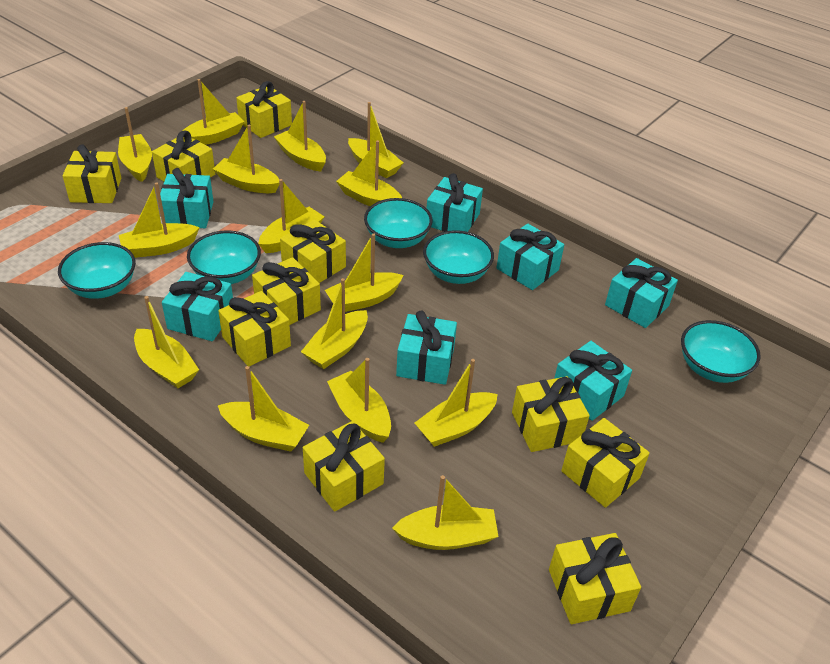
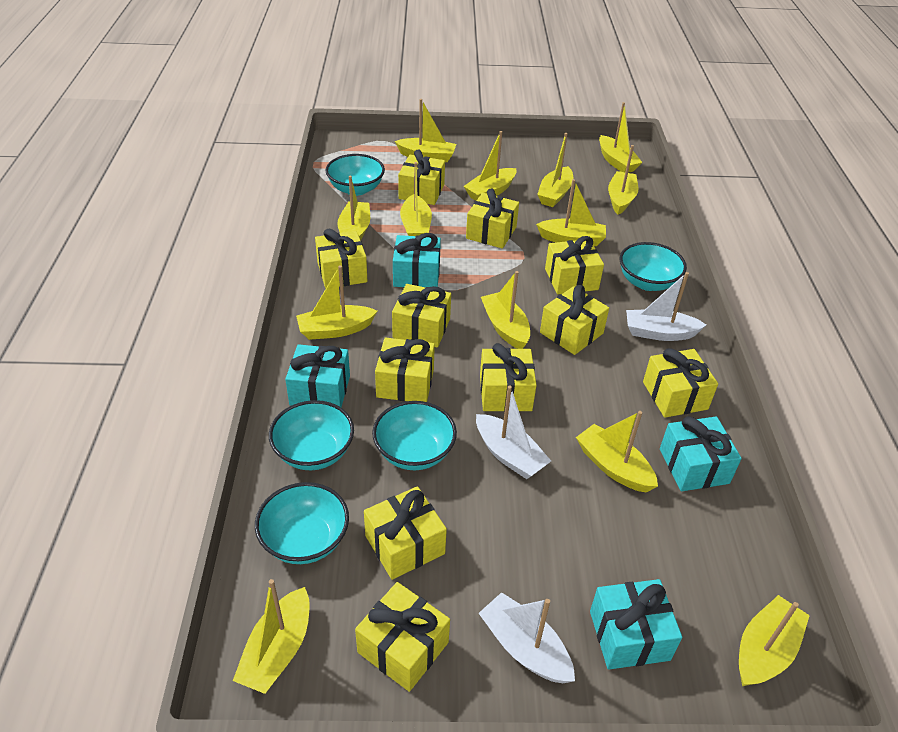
turquoise gift: 7 -> 4
white boat: 0 -> 3
yellow boat: 15 -> 13
yellow gift: 10 -> 11

